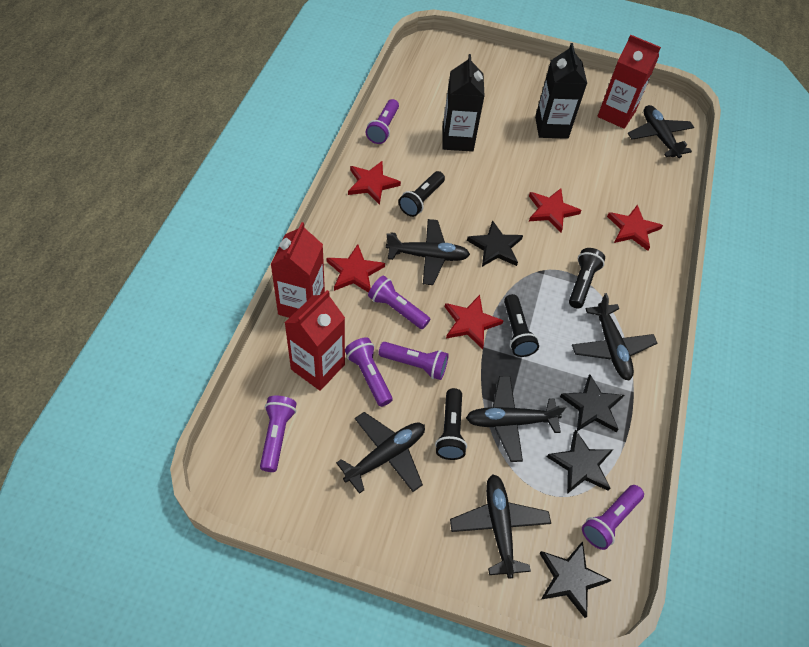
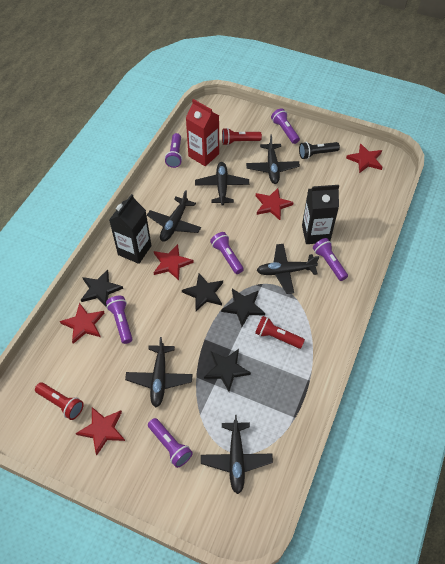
black flashlight: 4 -> 1
red carton: 3 -> 1
red flashlight: 0 -> 3

